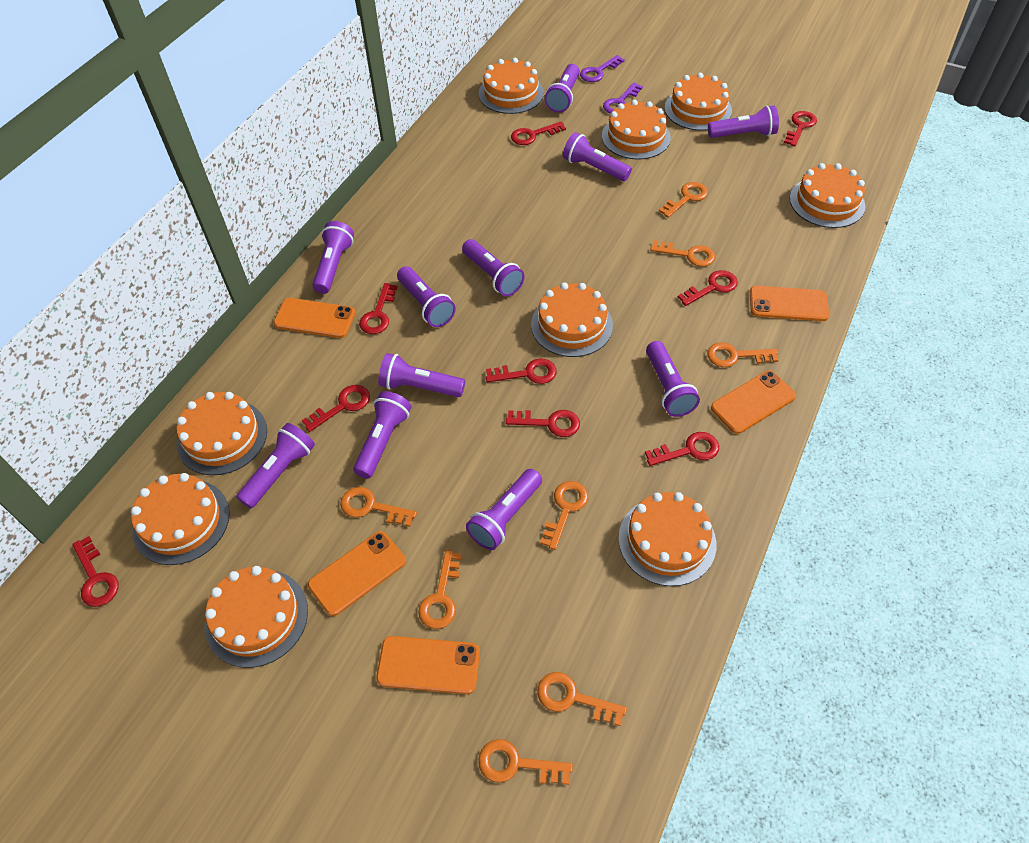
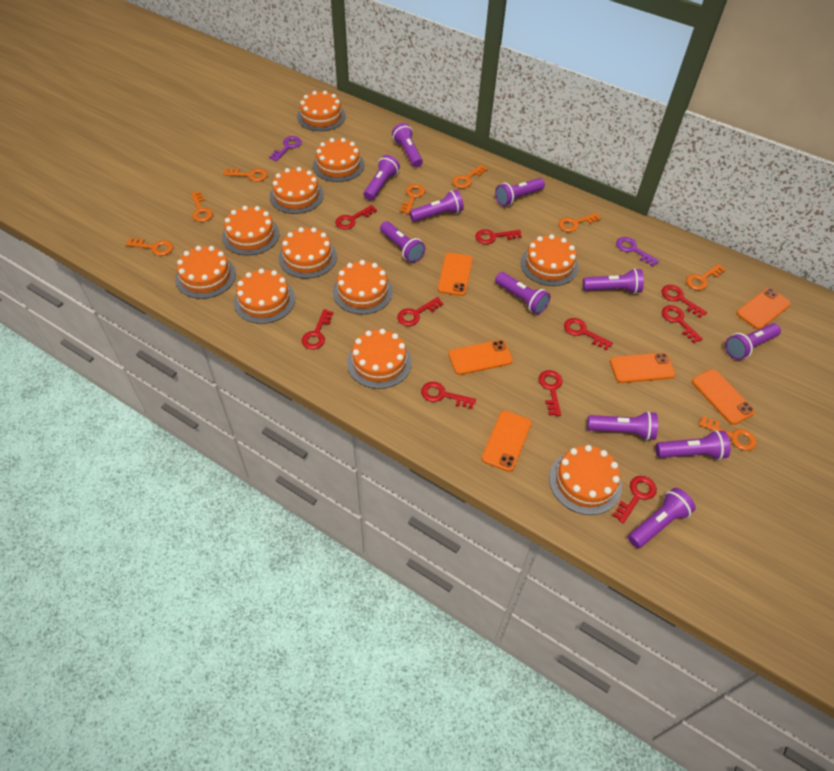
orange cake: 9 -> 11
orange phone: 5 -> 6
red key: 9 -> 10

